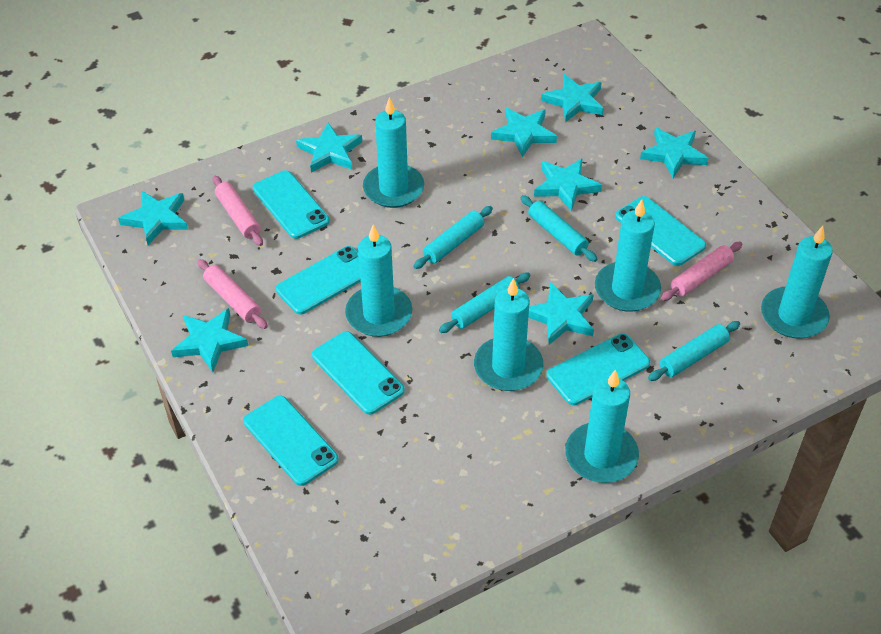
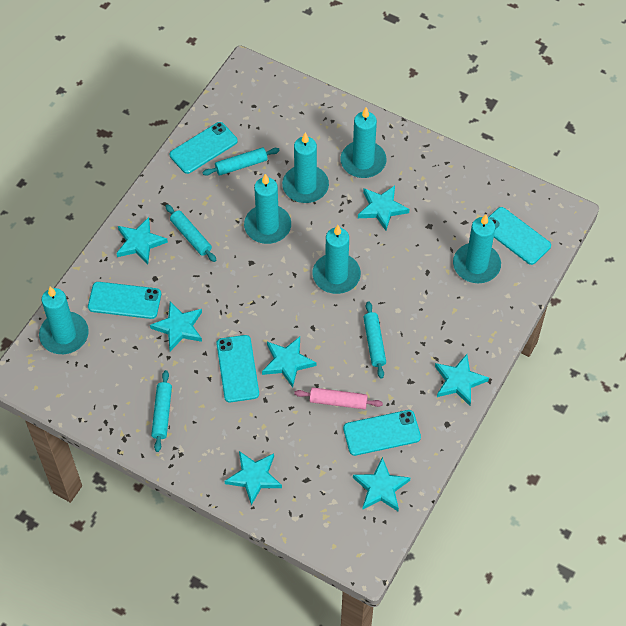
pink rolling pin: 3 -> 1
turquoise phone: 6 -> 5
turquoise star: 8 -> 7

